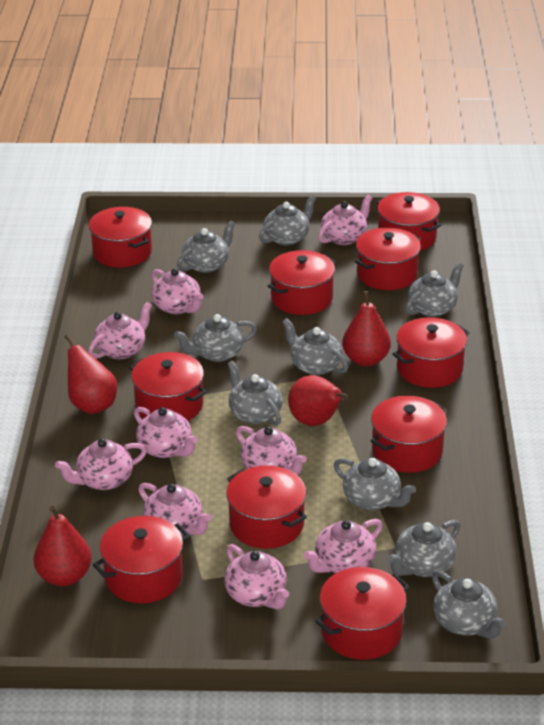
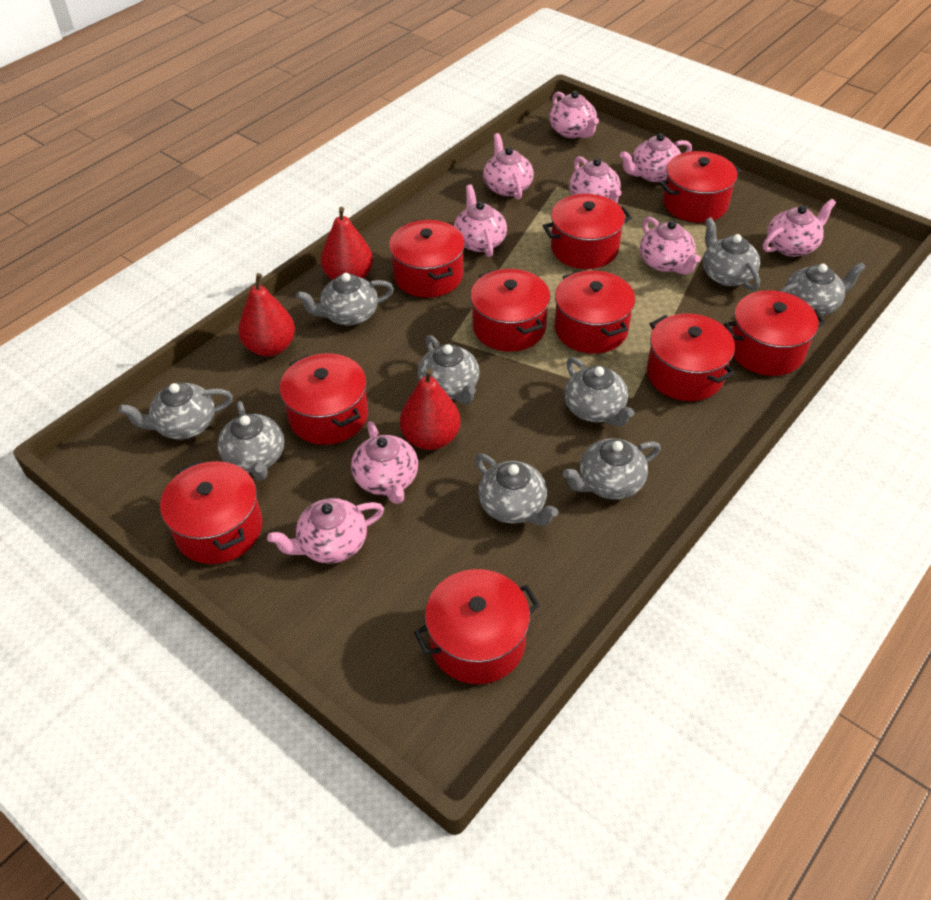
red pear: 4 -> 3

